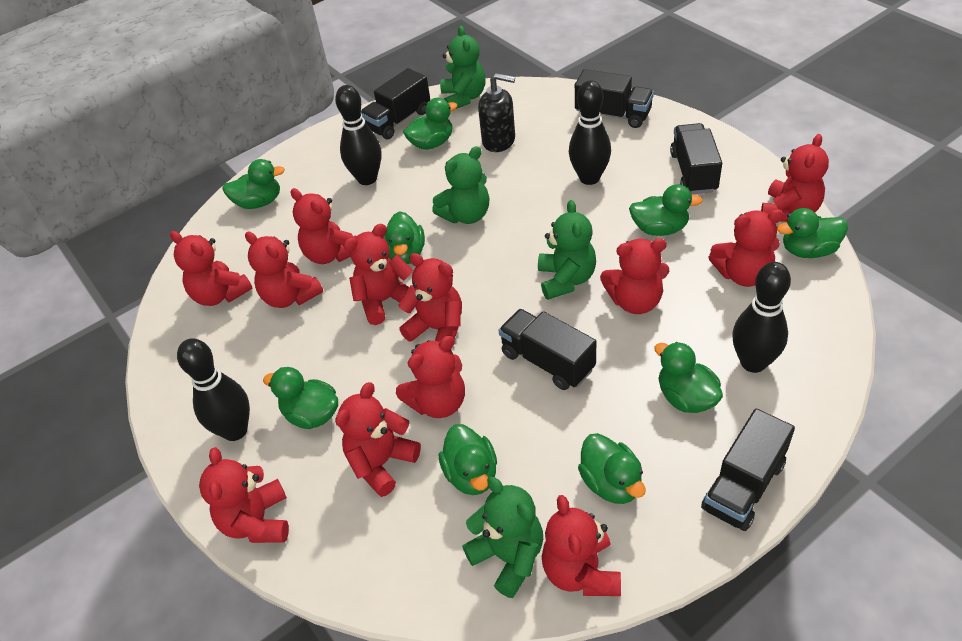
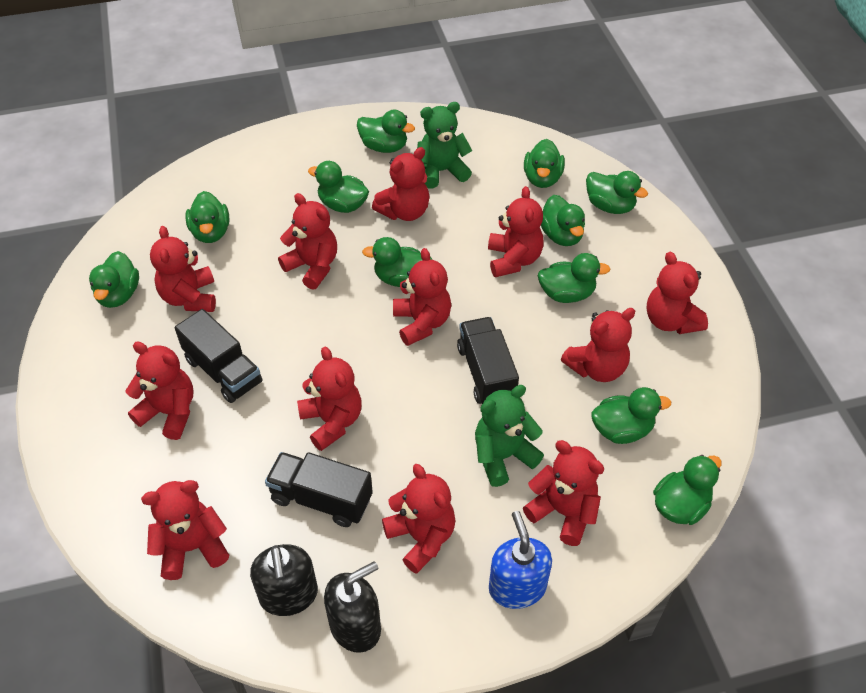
black bowling pin: 4 -> 0
black soap dispenser: 1 -> 2
black truck: 5 -> 3
blue soap dispenser: 0 -> 1
green duck: 9 -> 11
green teddy bear: 4 -> 2

